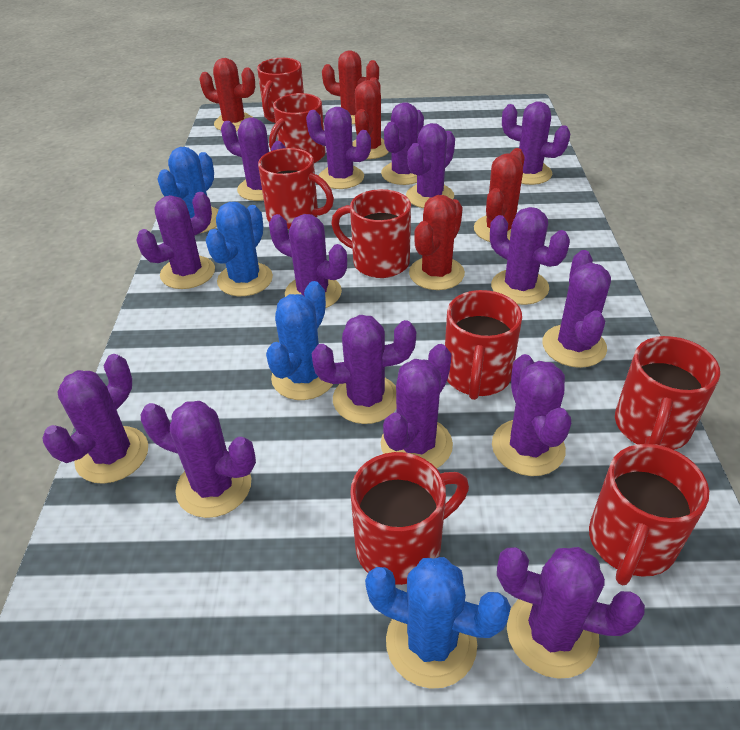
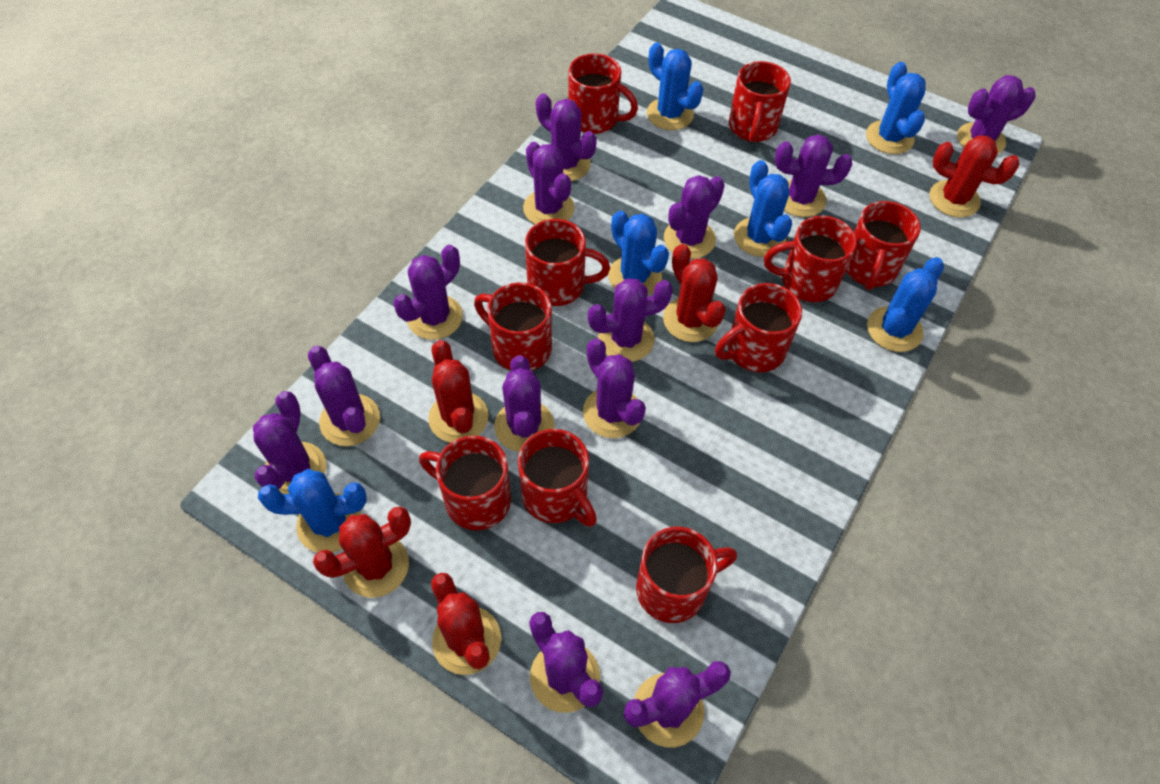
blue cactus: 4 -> 6
purple cactus: 15 -> 13
red mug: 8 -> 10

